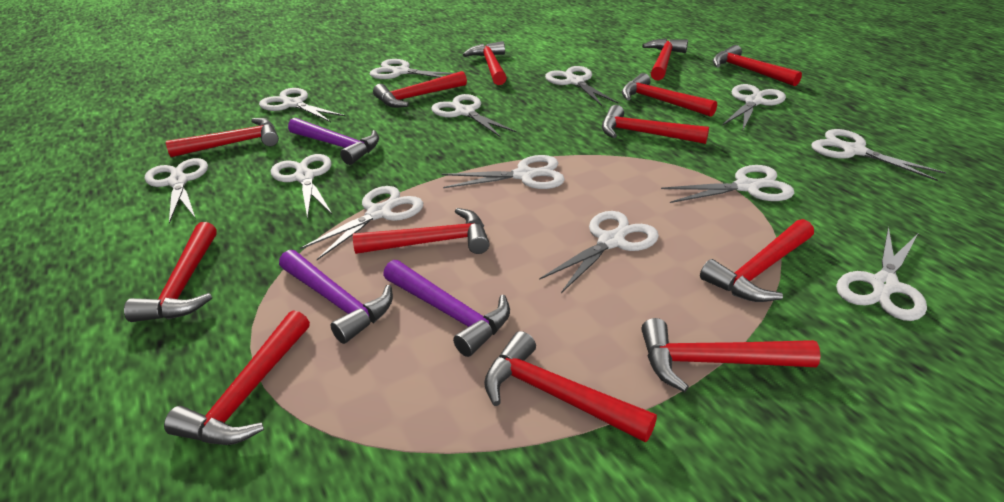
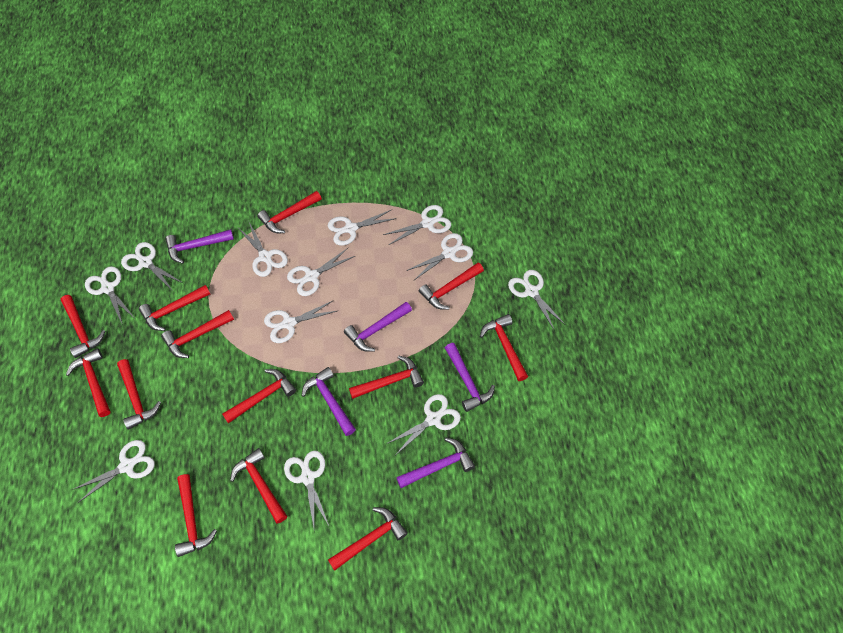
purple hammer: 3 -> 5
white scissors: 13 -> 12

